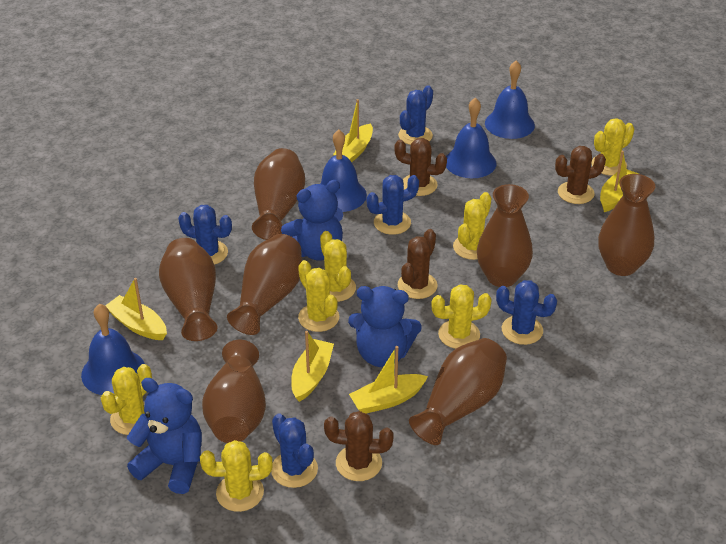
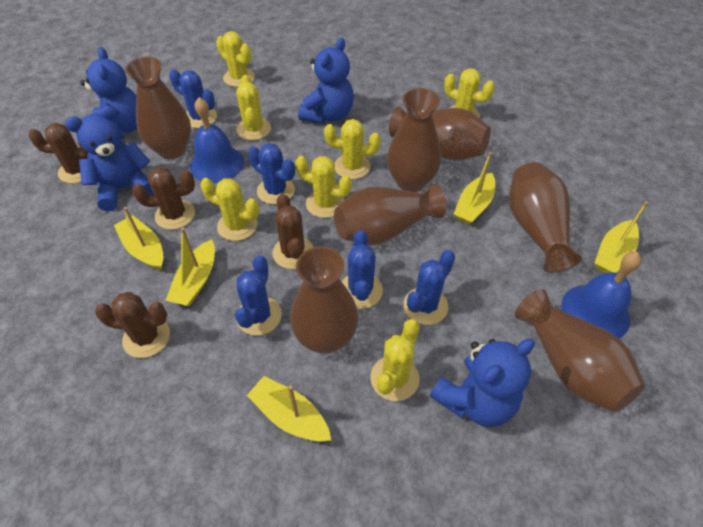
blue bell: 4 -> 2
blue teddy bear: 3 -> 4

